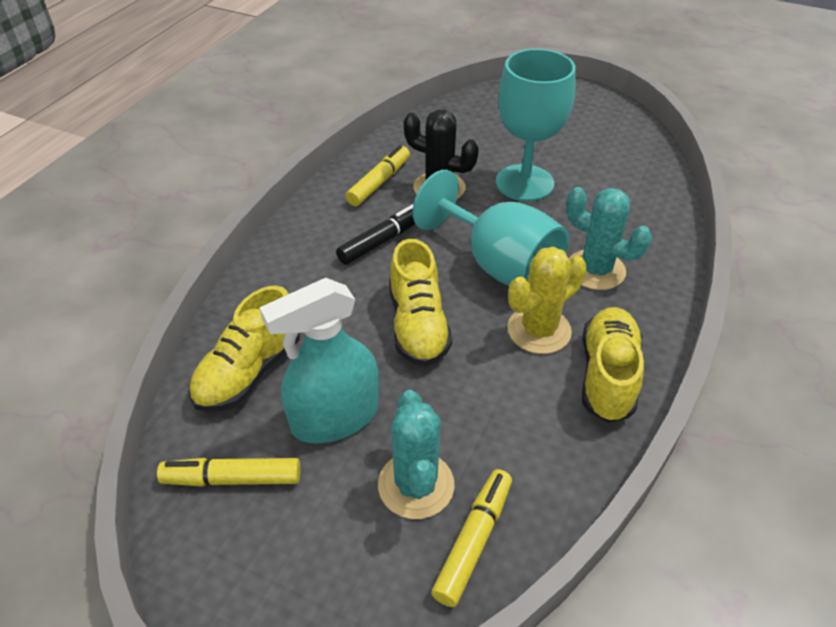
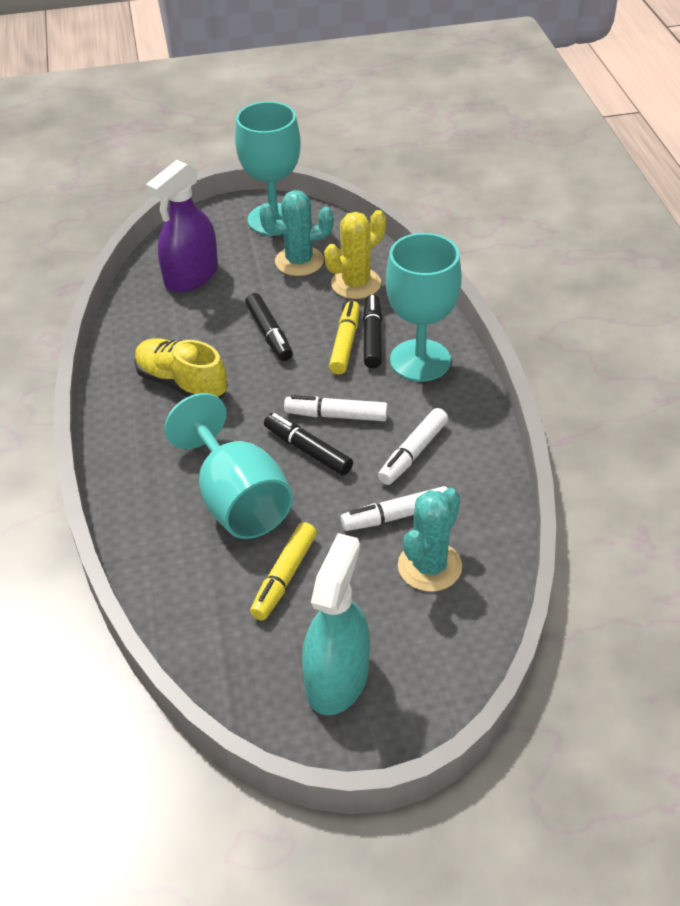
black cactus: 1 -> 0
black marker: 1 -> 3
purple spray bottle: 0 -> 1
turquoise goblet: 2 -> 3
white marker: 0 -> 3
yellow marker: 3 -> 2
yellow shoe: 3 -> 1

